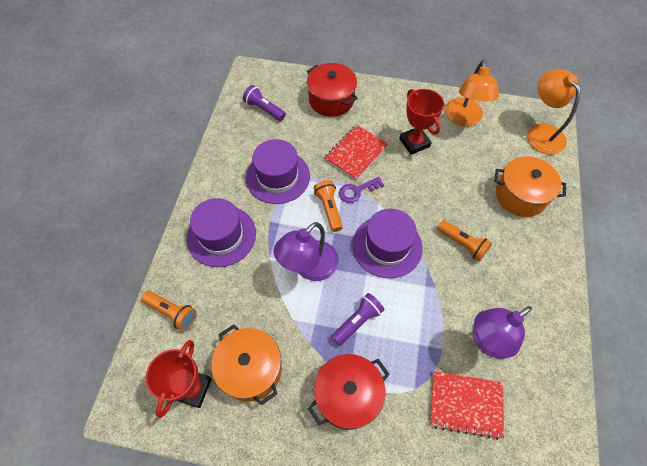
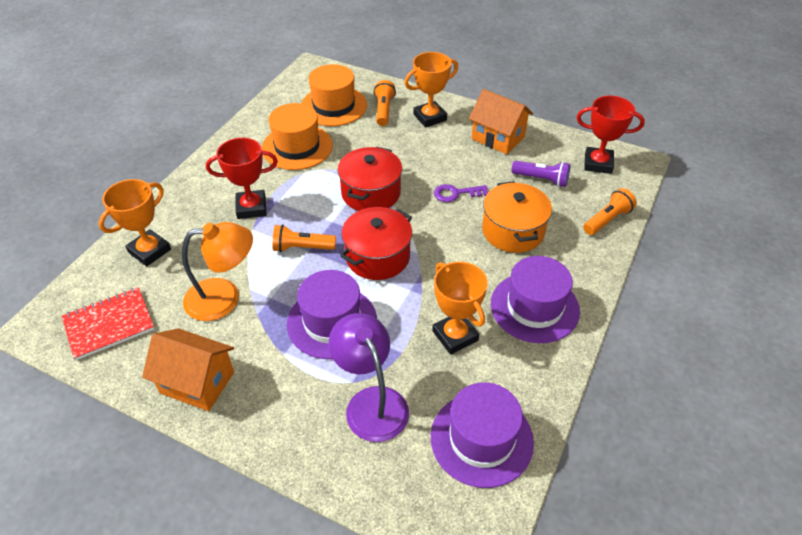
orange hat: 0 -> 2
orange house: 0 -> 2
orange lamp: 2 -> 1
orange pot: 2 -> 1
orange trophy: 0 -> 3
purple flashlight: 2 -> 1
purple lamp: 2 -> 1
red notebook: 2 -> 1

